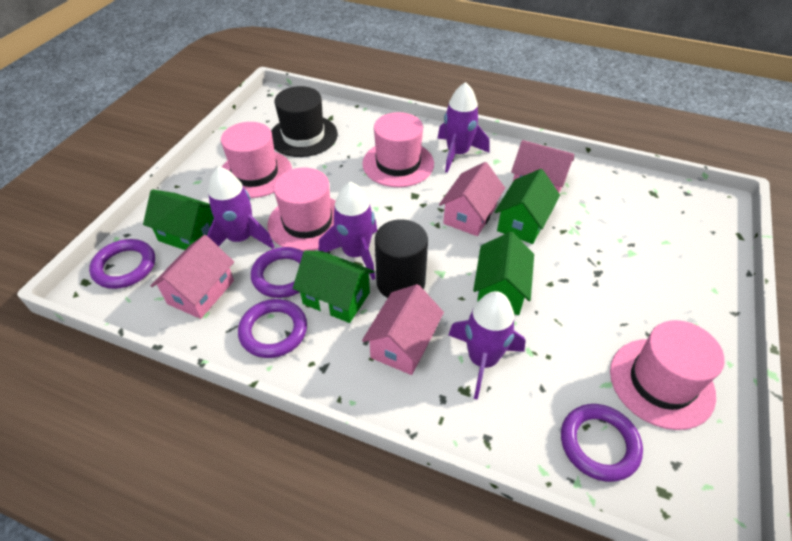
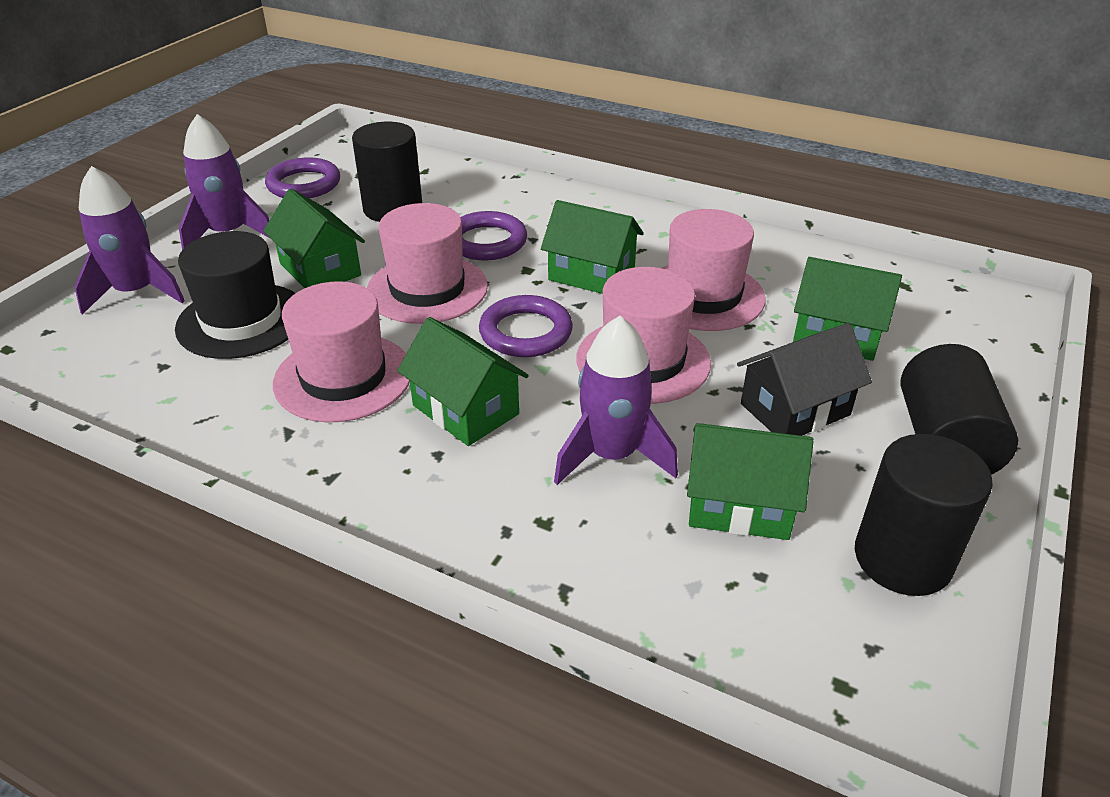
black cylinder: 1 -> 3
black house: 0 -> 1
green house: 4 -> 5
pink house: 4 -> 0
purple ring: 4 -> 3
purple rocket: 4 -> 3

